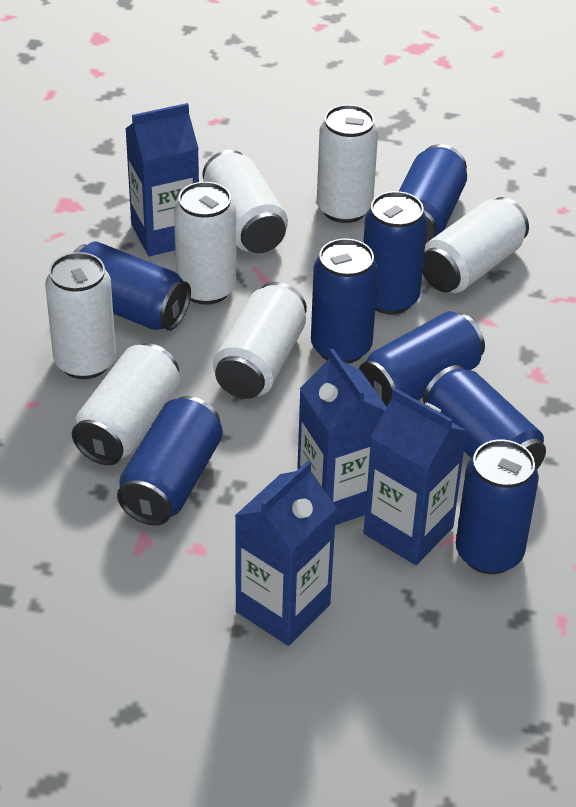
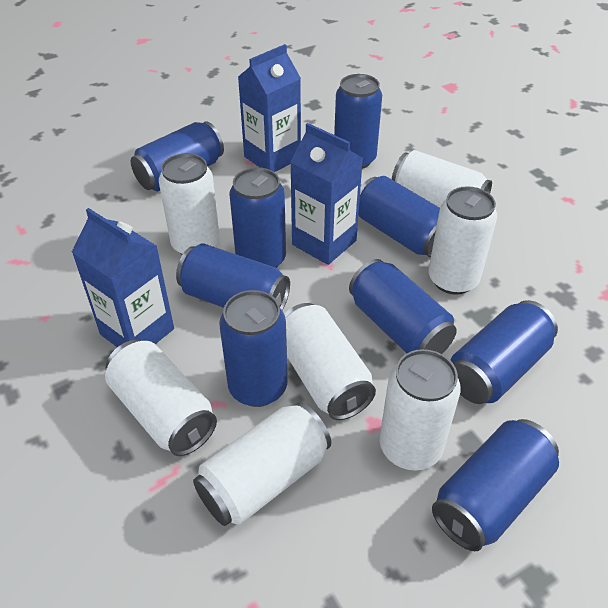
blue can: 8 -> 9
blue carton: 4 -> 3

